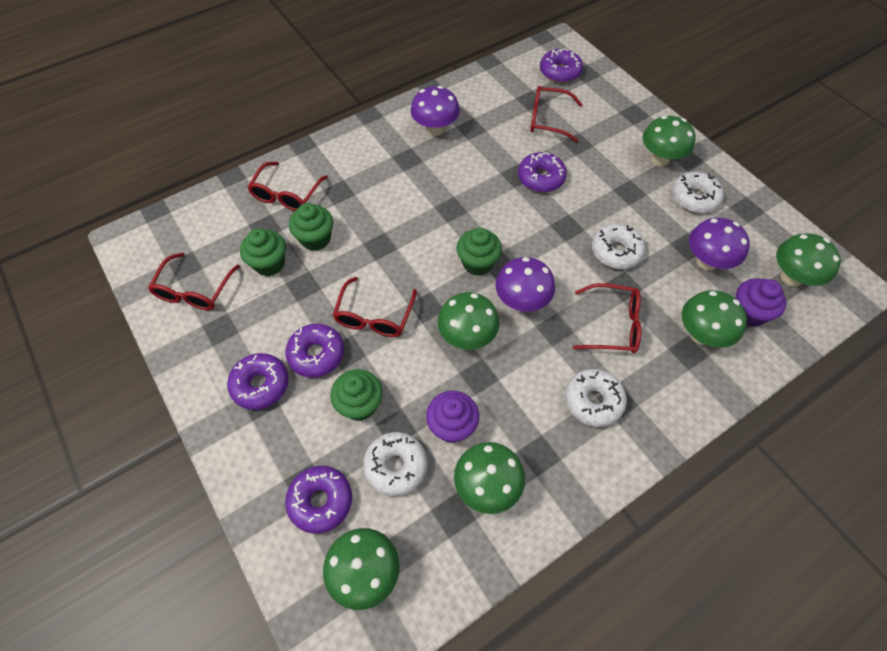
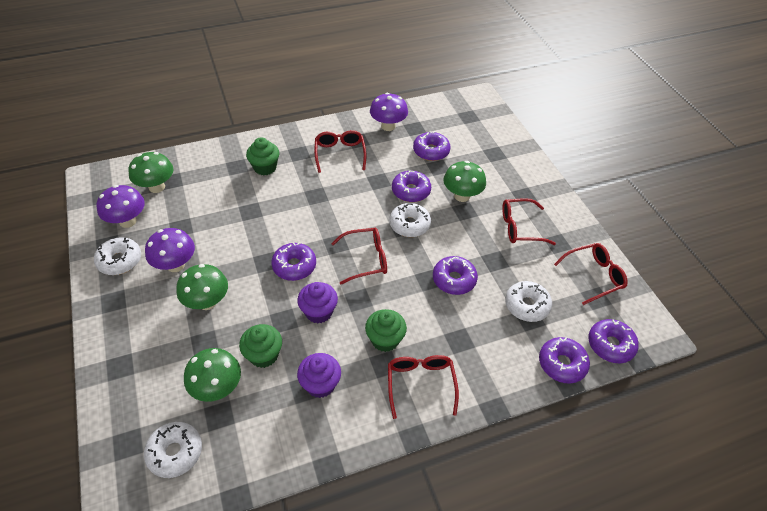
green cupcake: 4 -> 3
green mushroom: 6 -> 4
purple donut: 5 -> 6

